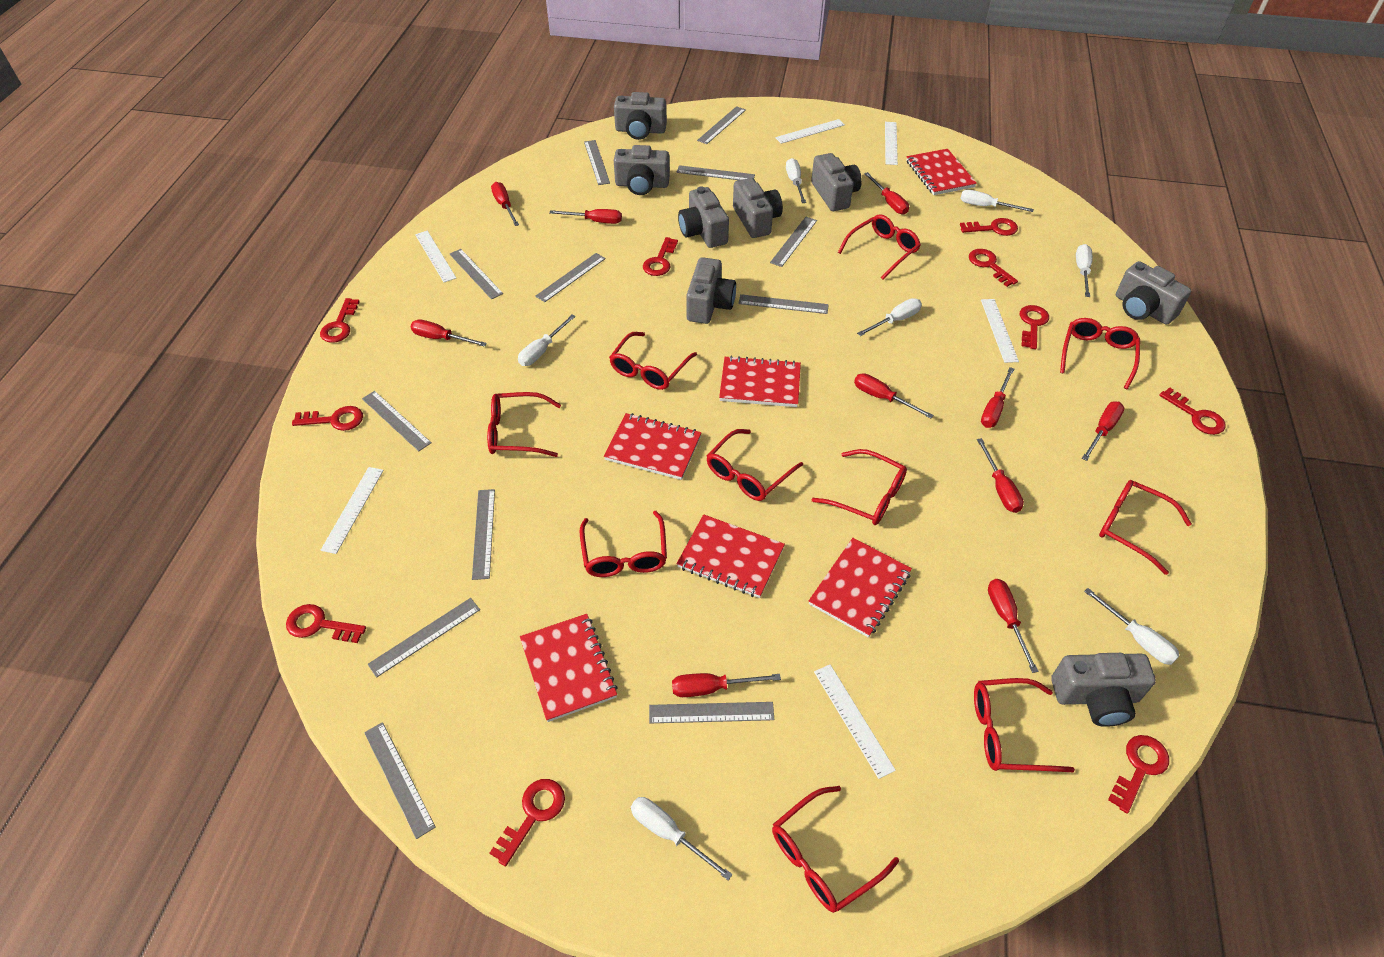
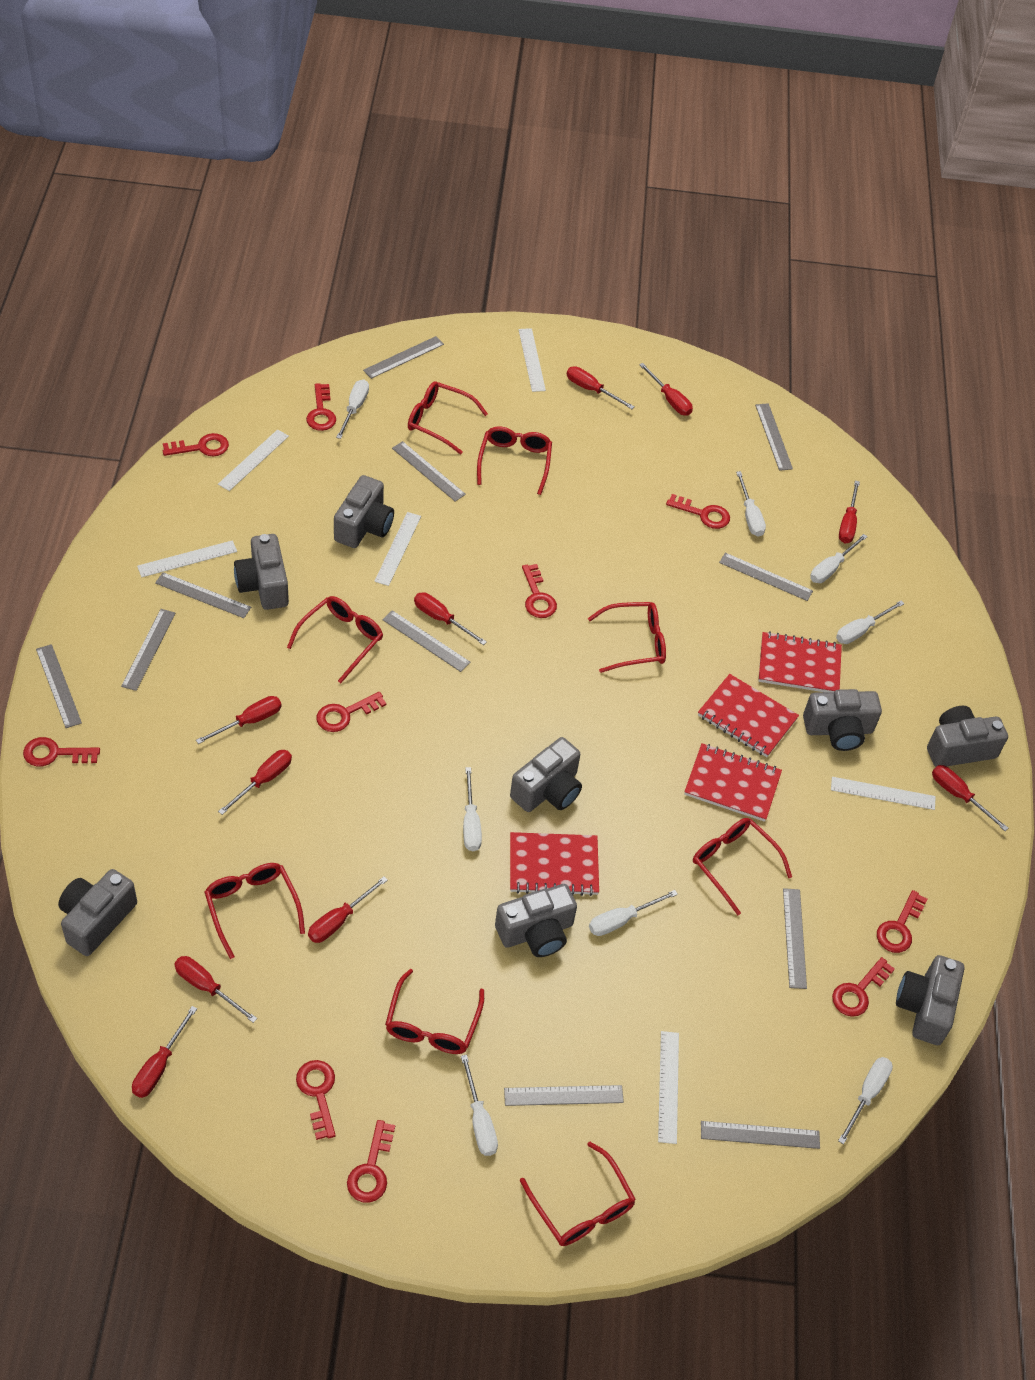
grey ruler: 12 -> 11
red glasses: 10 -> 8
red notebook: 6 -> 4
white screwdriver: 7 -> 8

